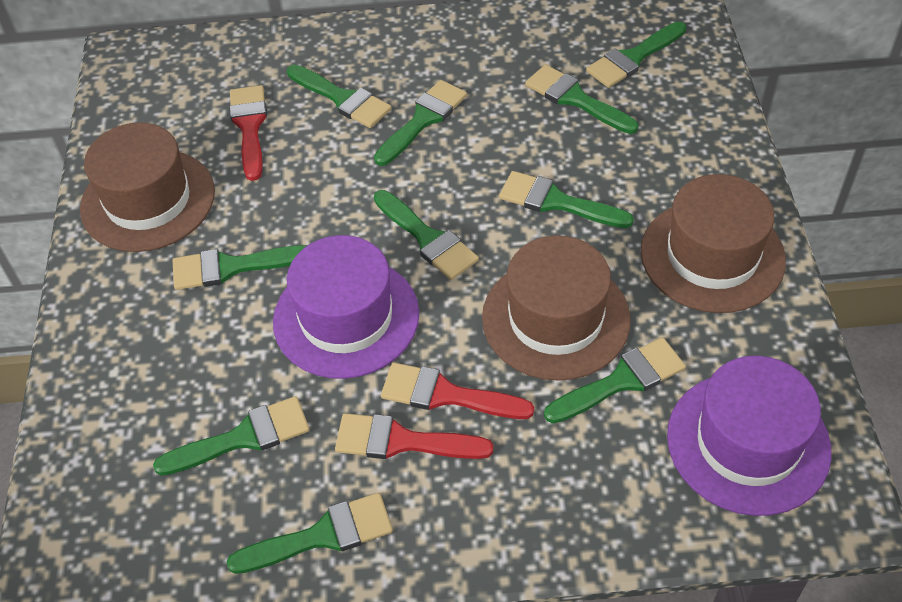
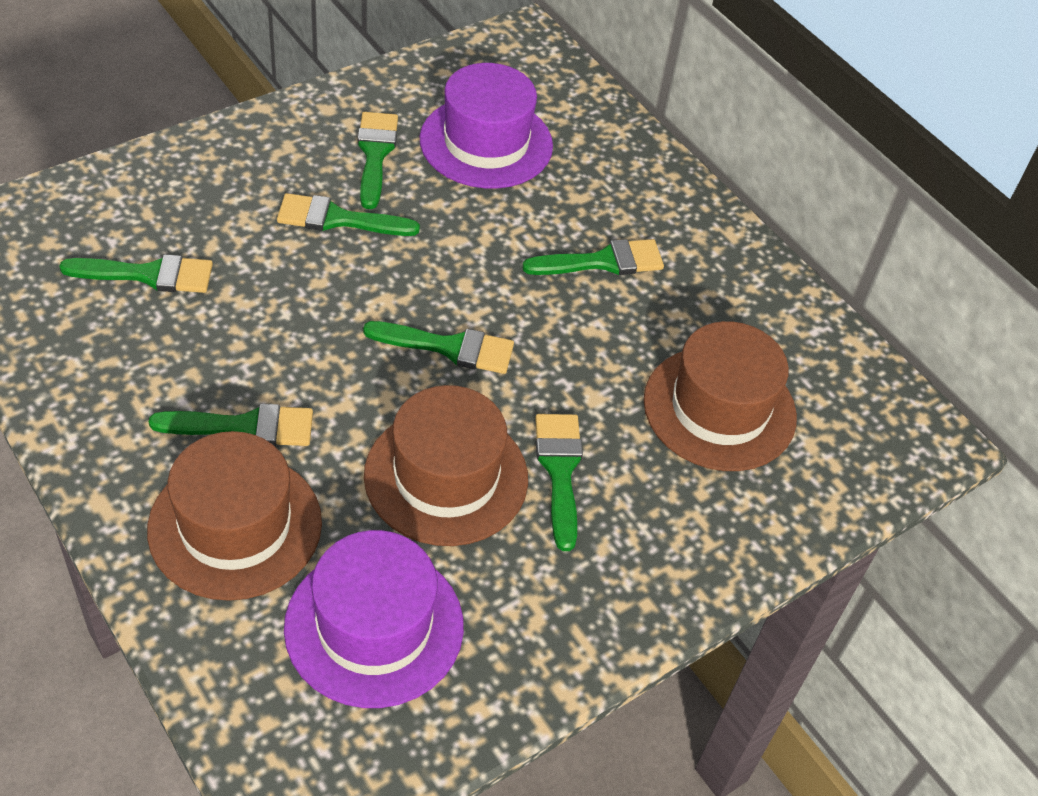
green brush: 10 -> 7
red brush: 3 -> 0

